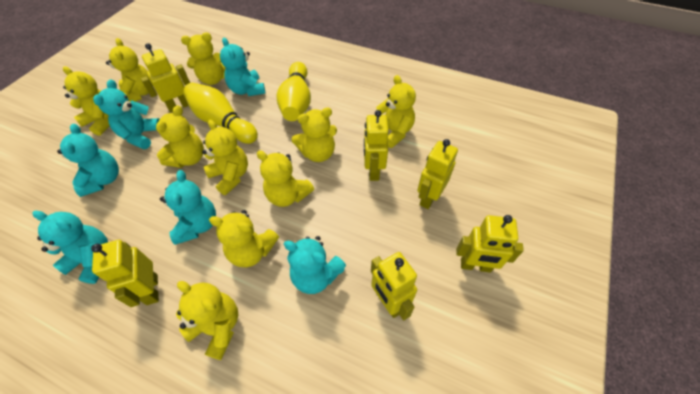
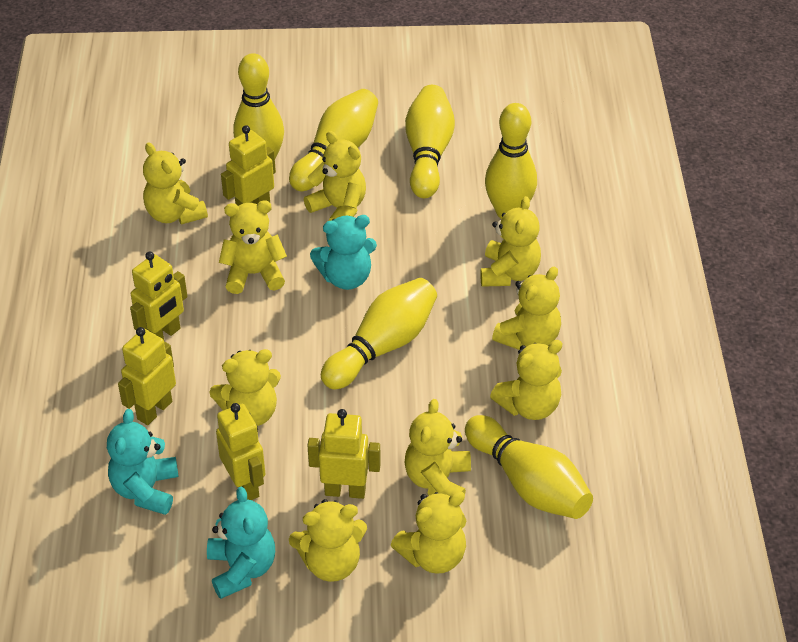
turquoise teddy bear: 6 -> 3
yellow bowling pin: 2 -> 6
yellow robot: 6 -> 5

